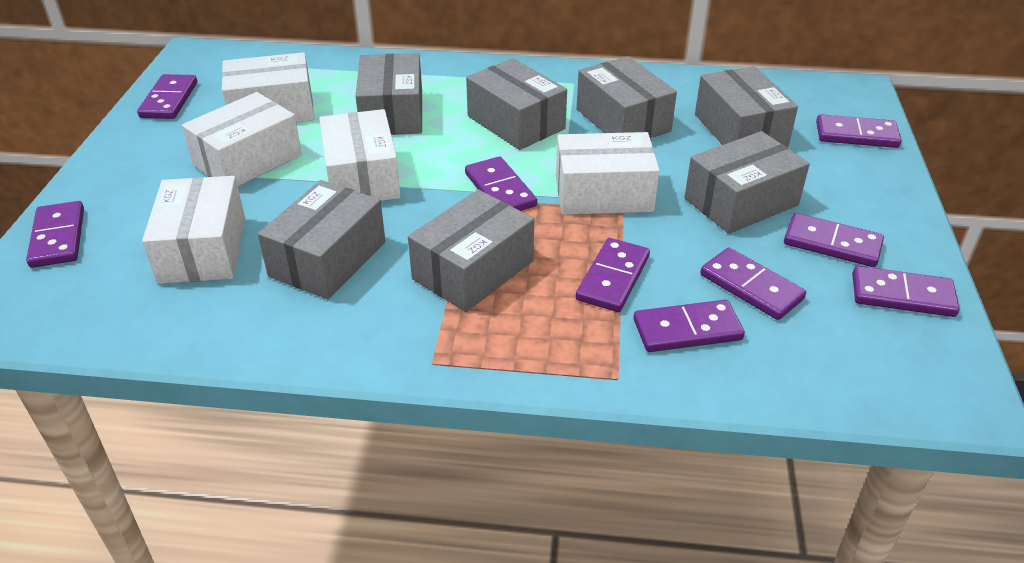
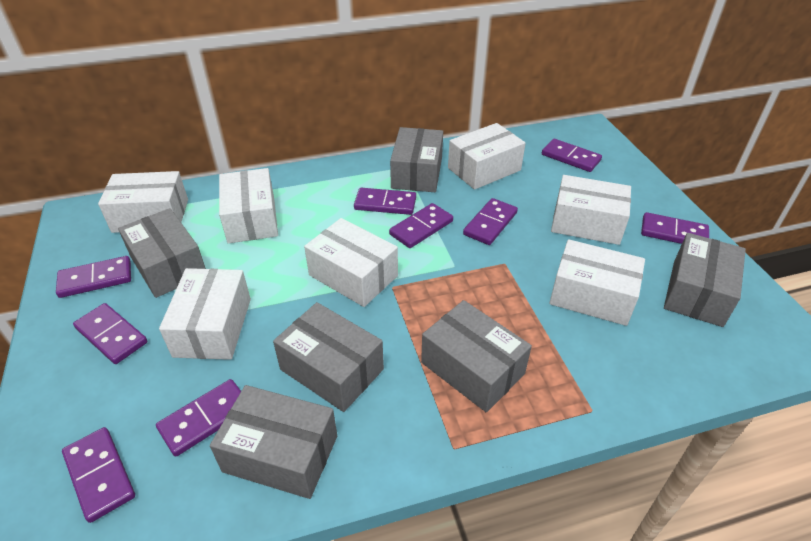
grey box: 7 -> 6
white box: 5 -> 7

